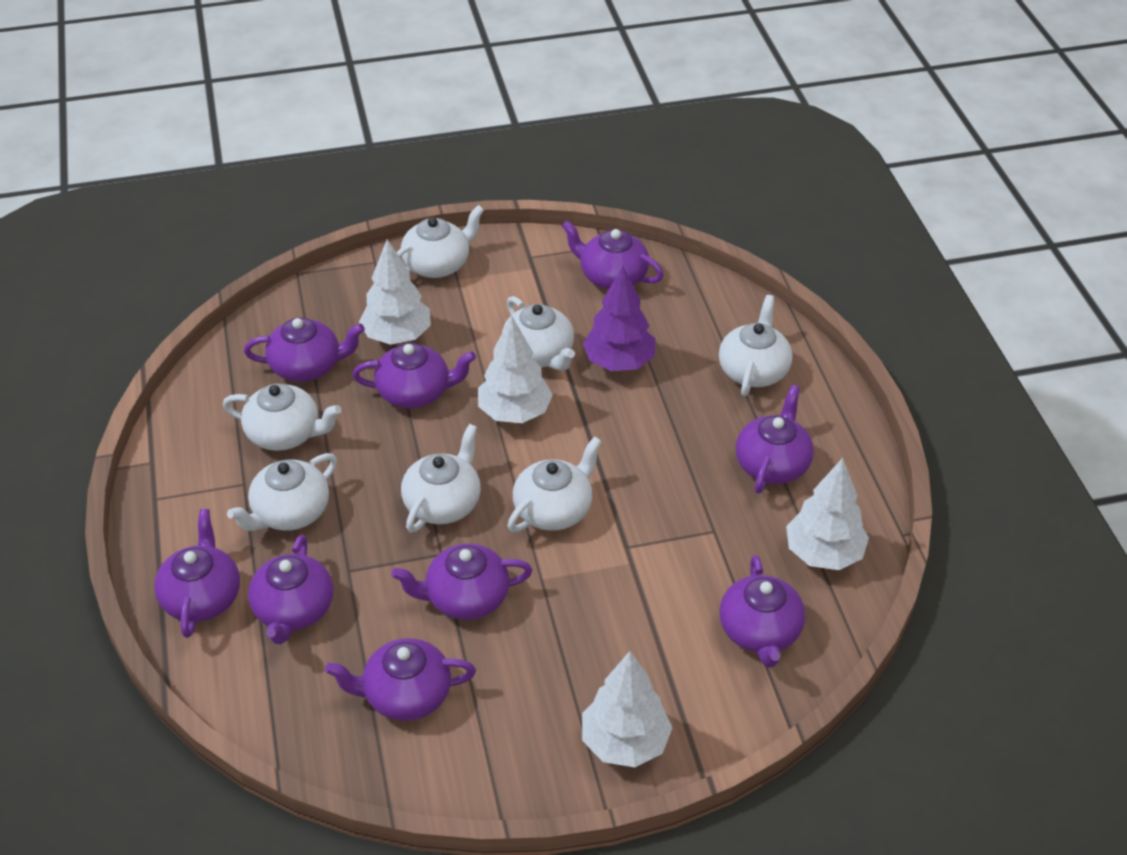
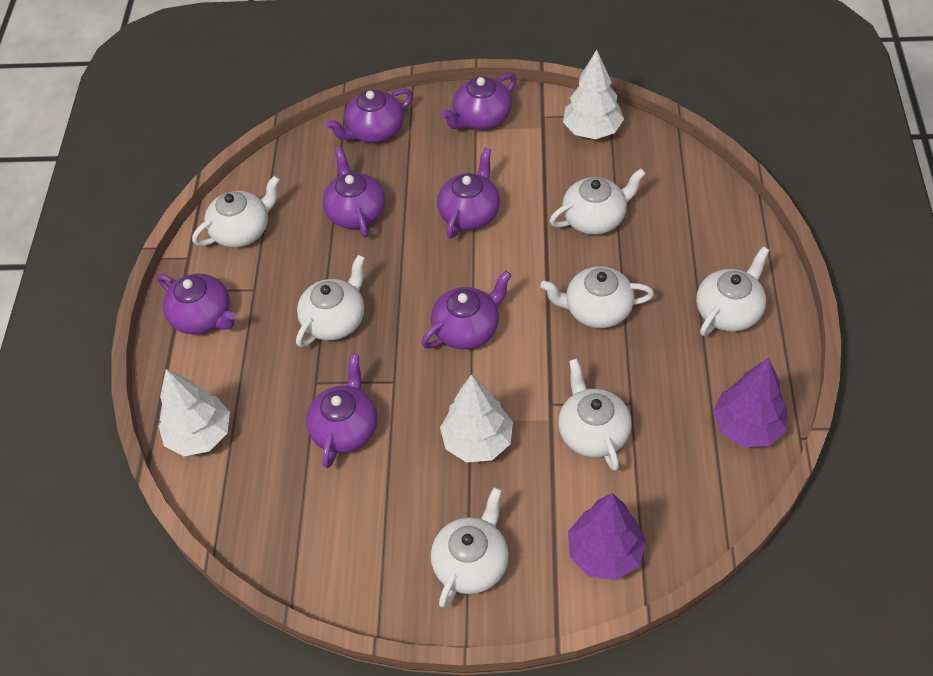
purple teapot: 9 -> 7
purple tree: 1 -> 2
white tree: 4 -> 3

